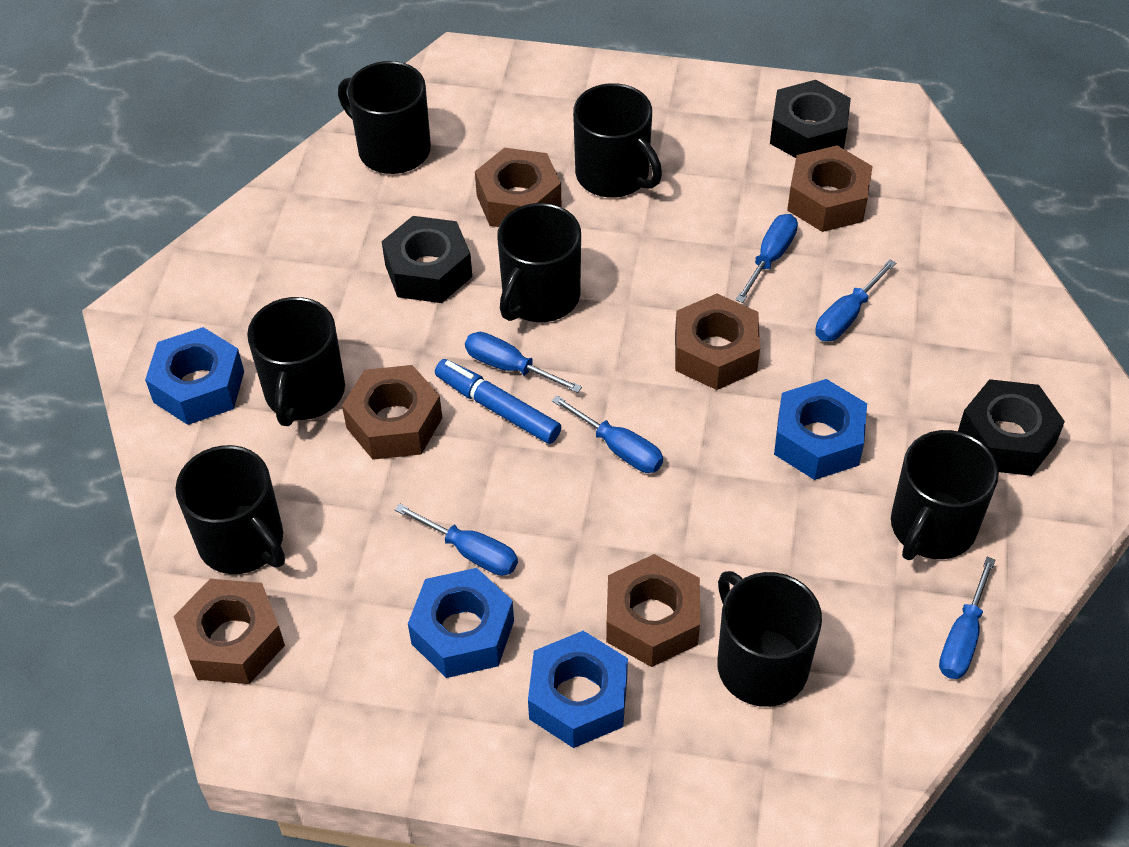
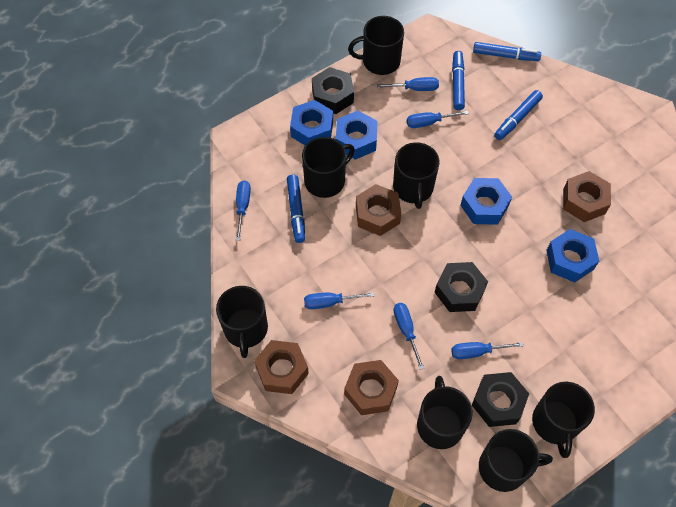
blue marker: 1 -> 4
brown nut: 6 -> 4

